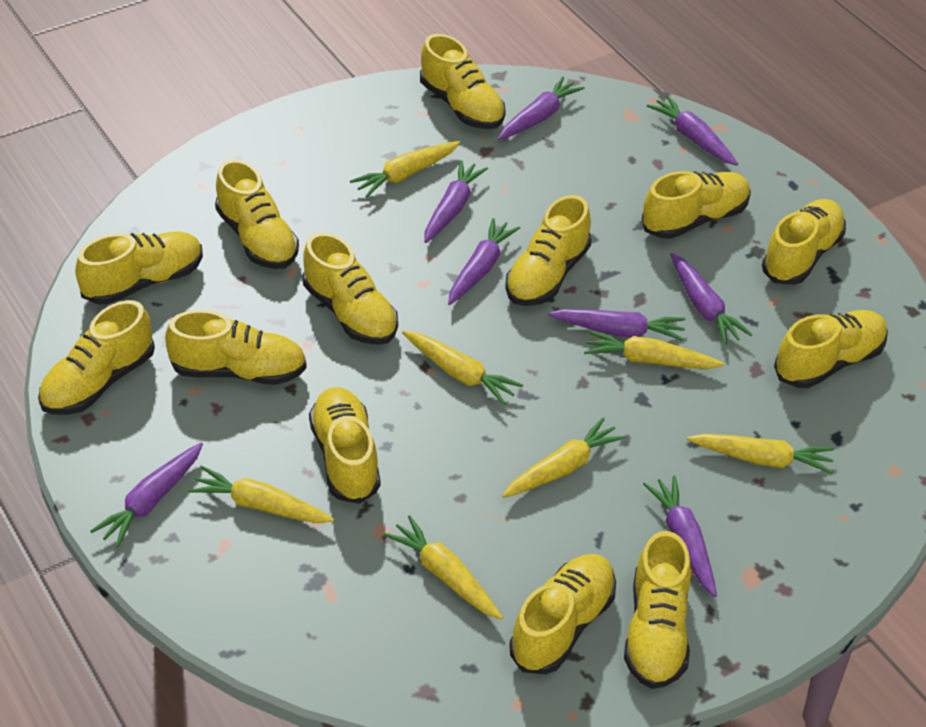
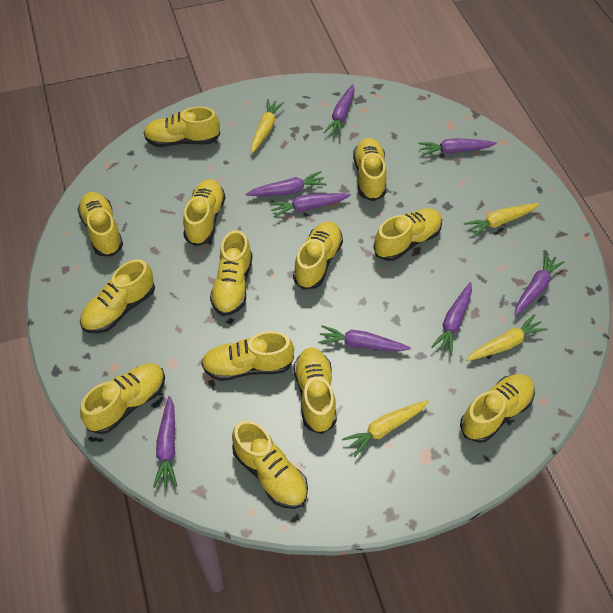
yellow carrot: 7 -> 4

